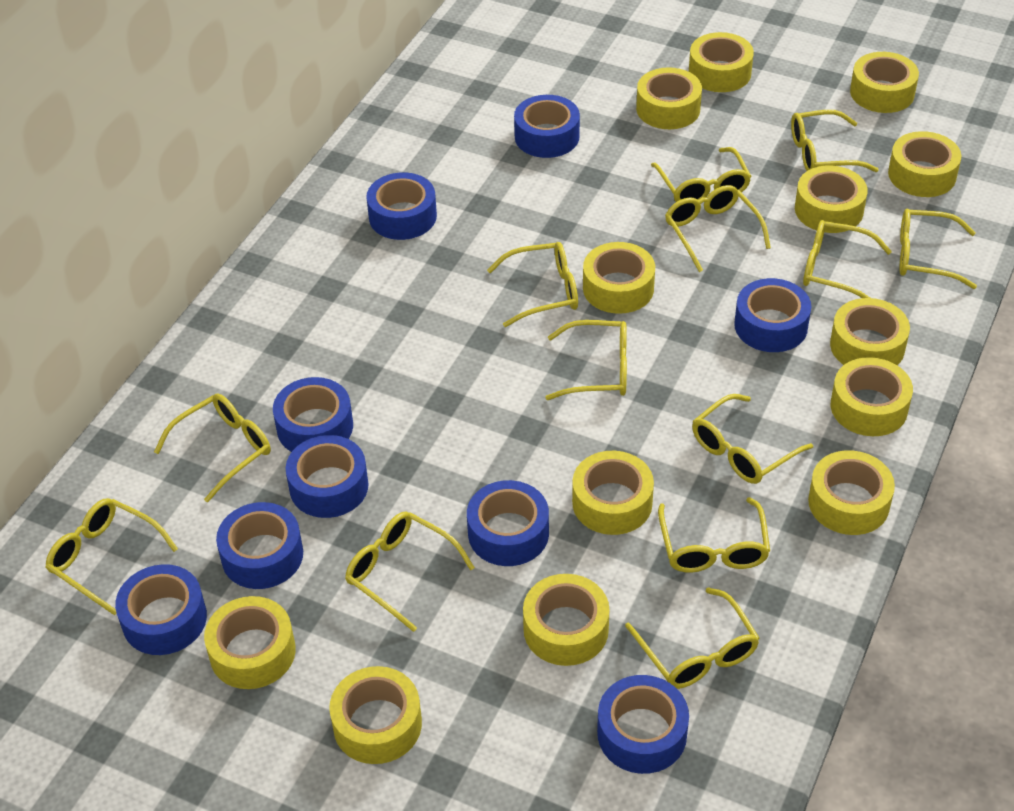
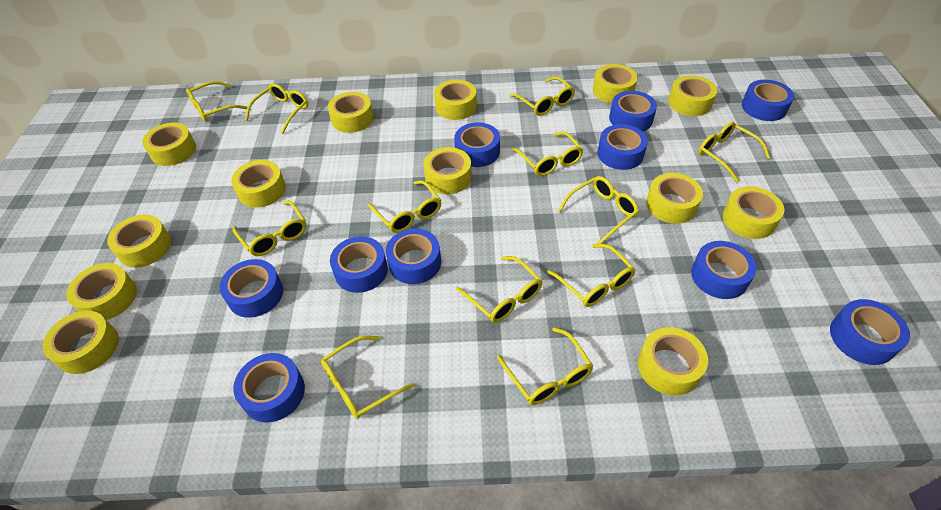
blue tape: 9 -> 10
yellow glasses: 13 -> 12

